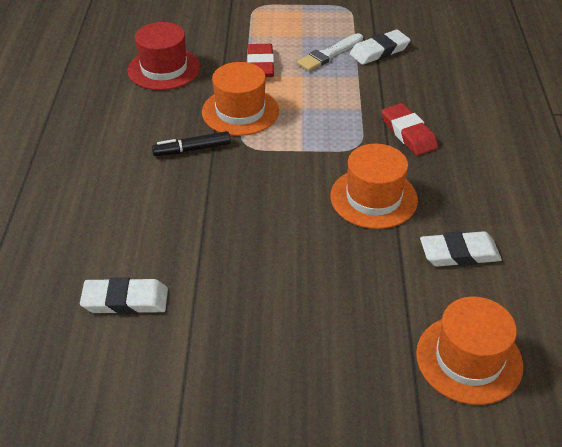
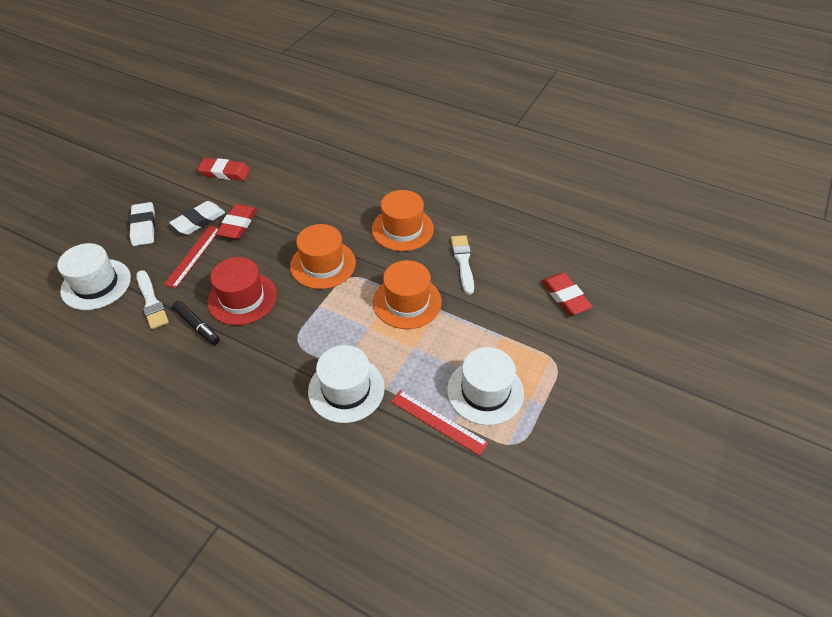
red eraser: 2 -> 3
red ruler: 0 -> 2
white brush: 1 -> 2
white eraser: 3 -> 2
white hat: 0 -> 3

